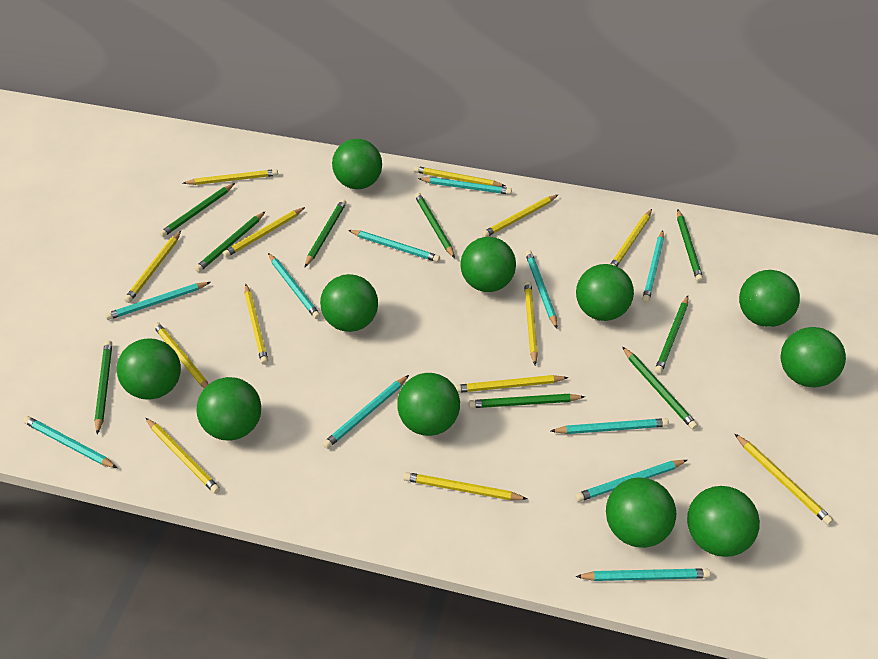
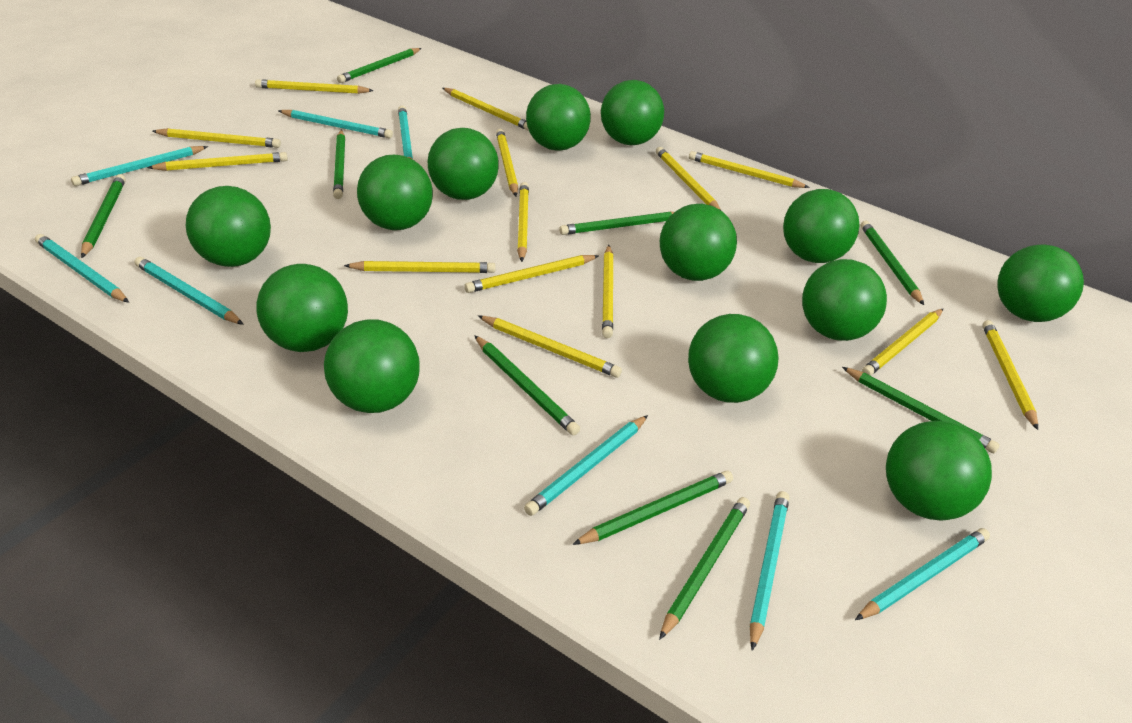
green ball: 11 -> 13
turquoise pencil: 11 -> 8
yellow pencil: 13 -> 14

